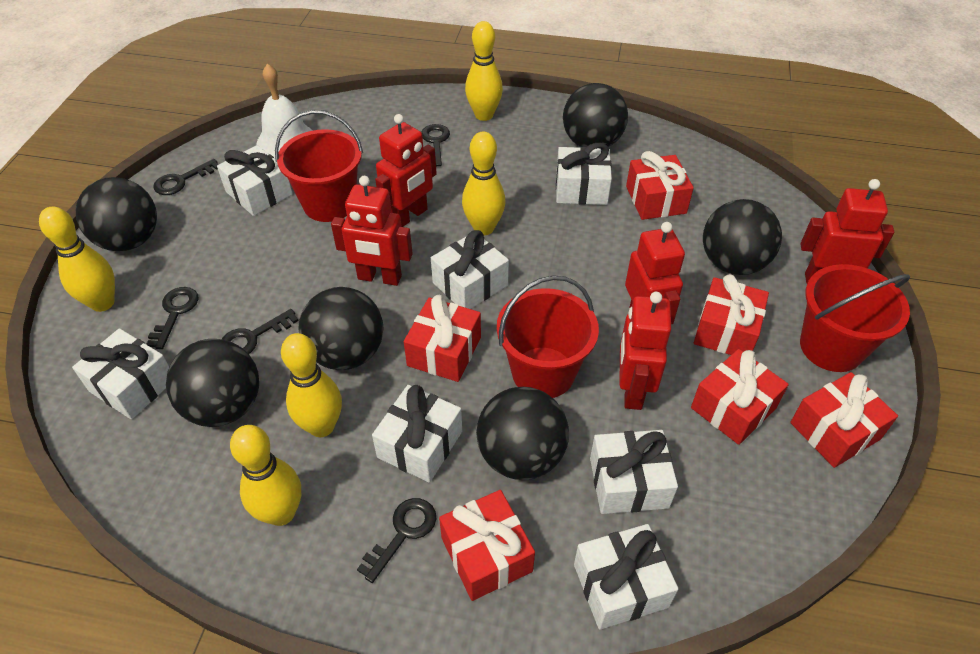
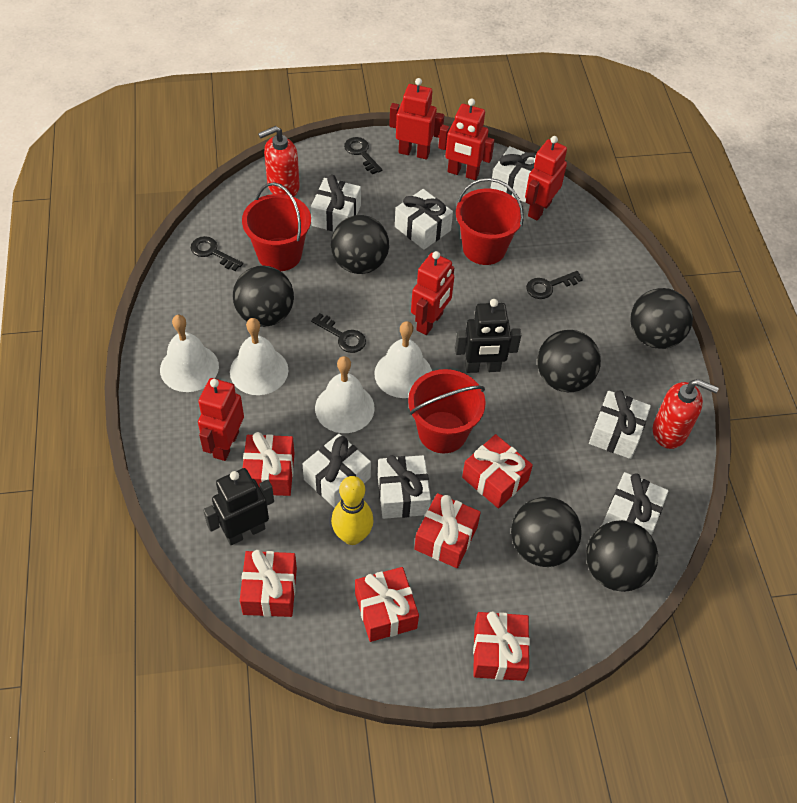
black key: 5 -> 4
black robot: 0 -> 2
red soap dispenser: 0 -> 2
white bell: 1 -> 4
yellow bowling pin: 5 -> 1

